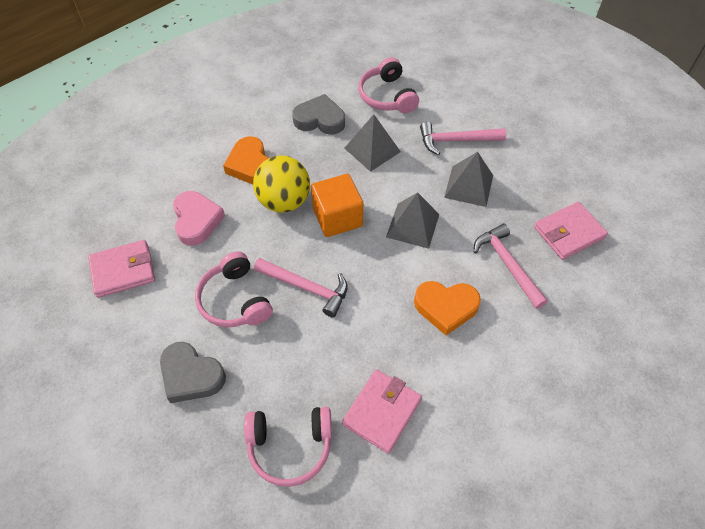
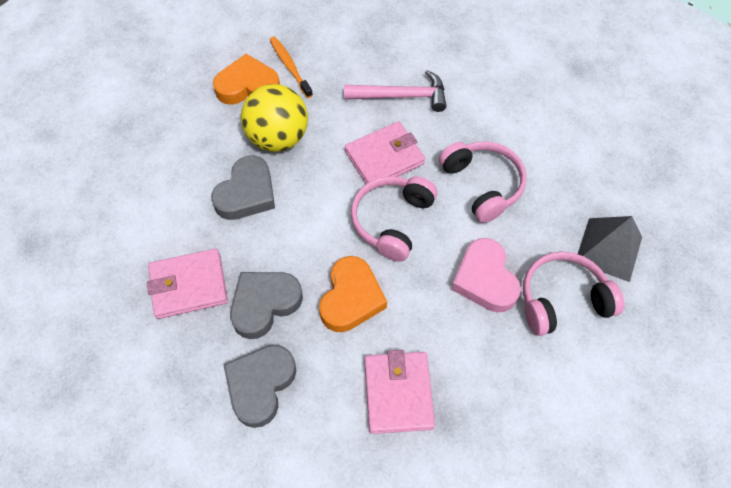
grey heart: 2 -> 3
grey pyramid: 3 -> 1
orange cube: 1 -> 0
orange toothbrush: 0 -> 1
pink hammer: 3 -> 1

